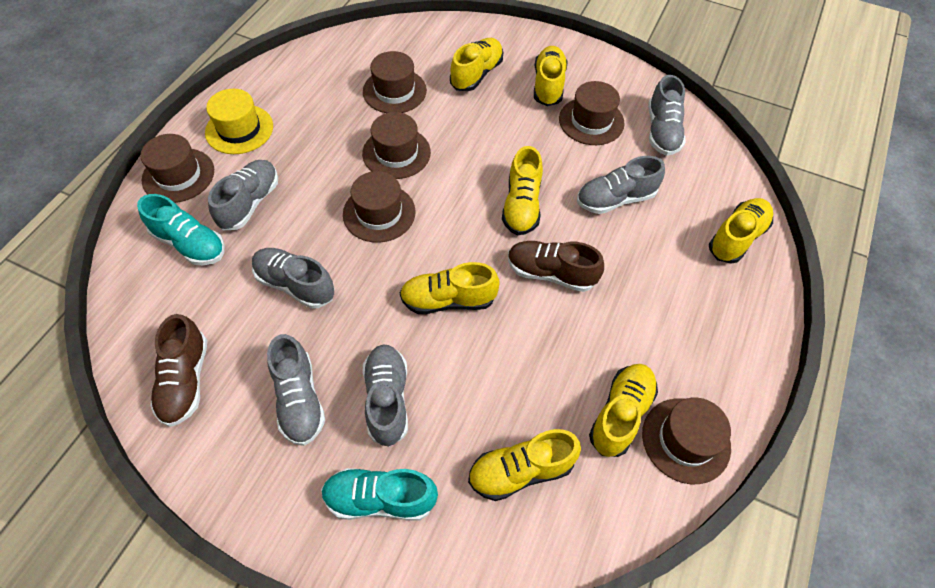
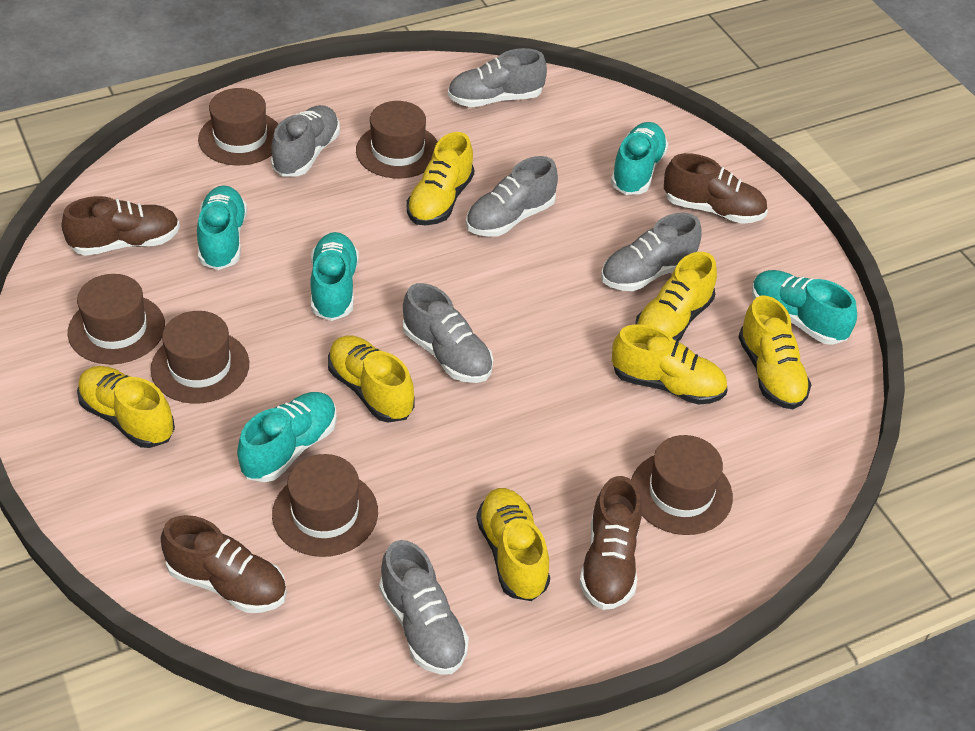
brown shoe: 2 -> 4
turquoise shoe: 2 -> 5
yellow hat: 1 -> 0

